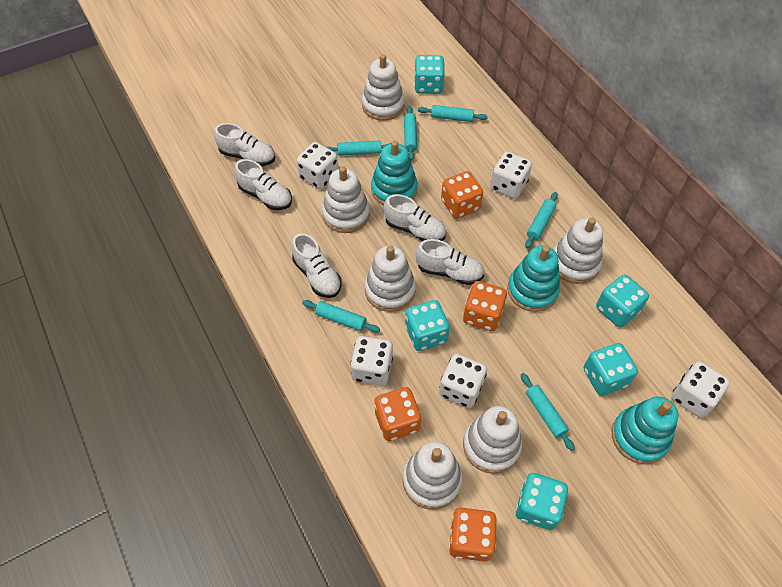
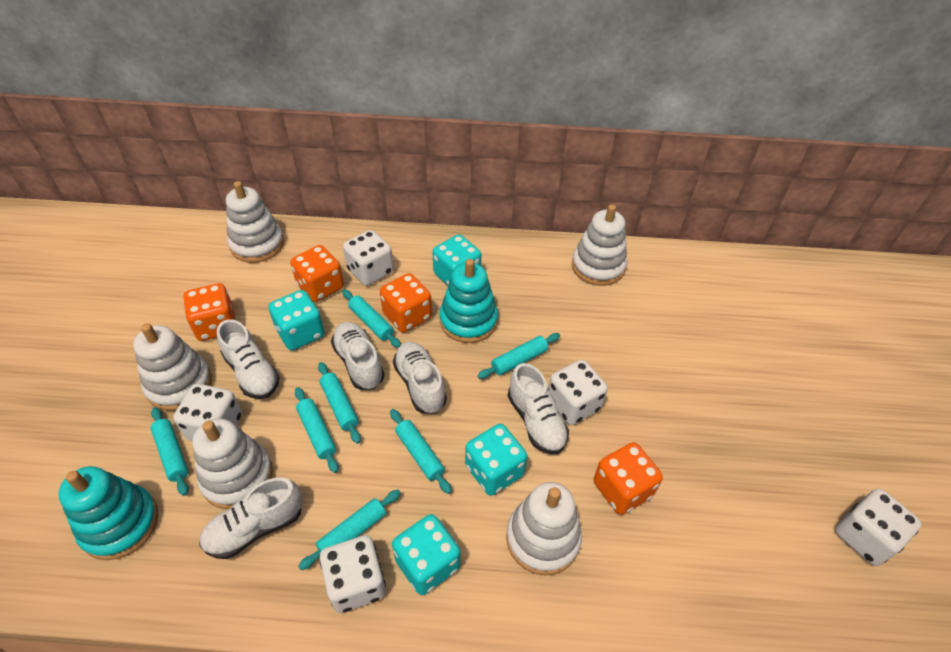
turquoise dice: 5 -> 4
turquoise rolling pin: 6 -> 7
turquoise stacking toy: 3 -> 2
white stacking toy: 6 -> 5

